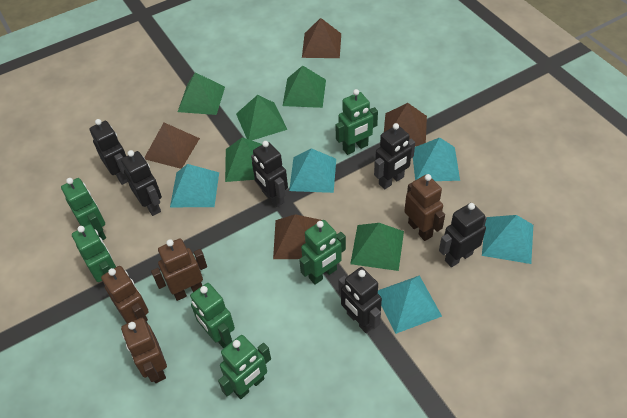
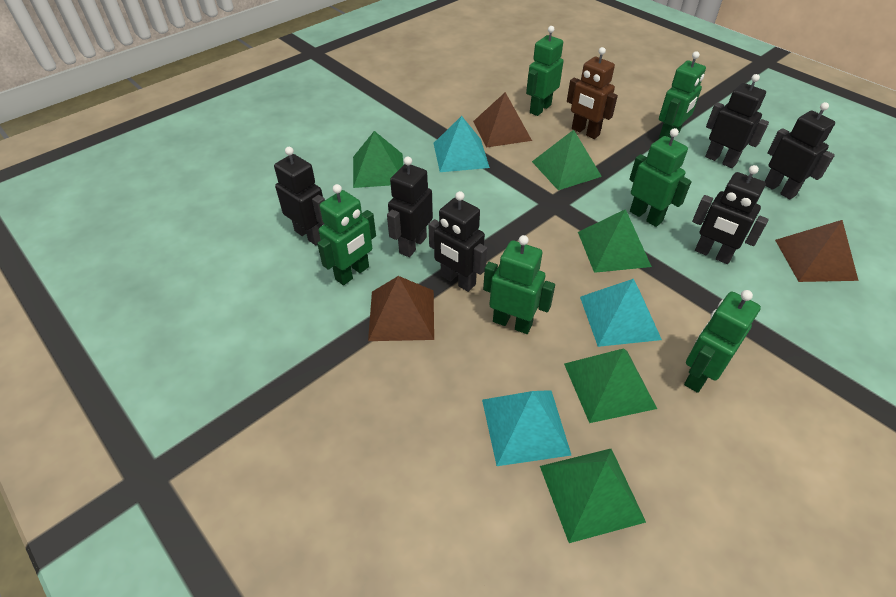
brown pyramid: 4 -> 3
brown robot: 4 -> 1
turquoise pyramid: 5 -> 3

